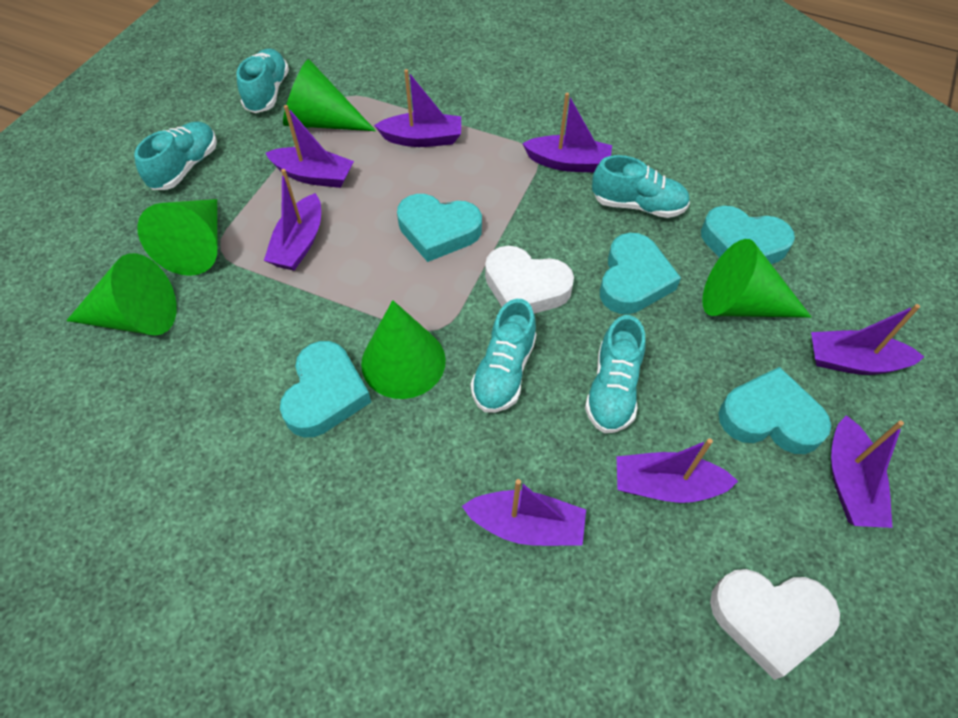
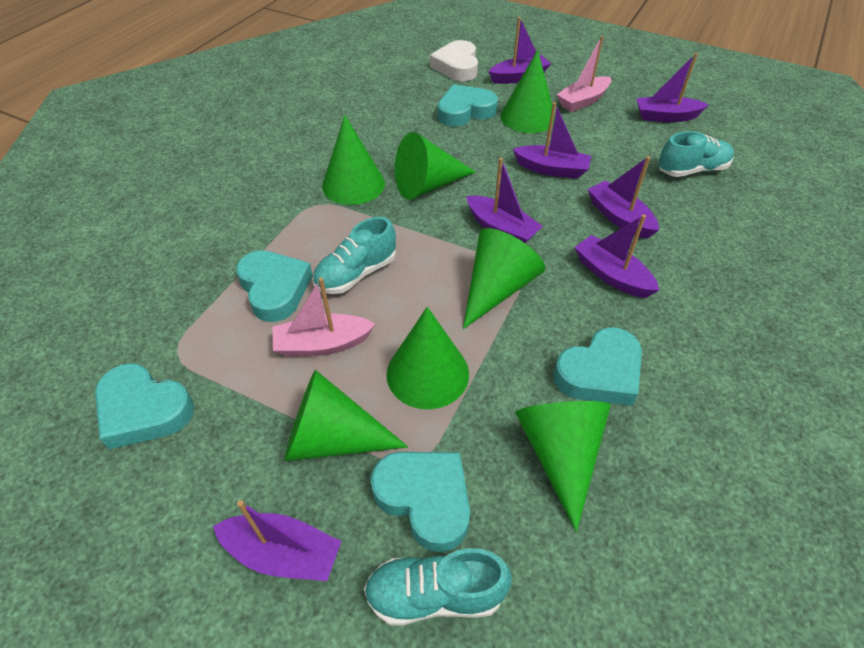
green cone: 5 -> 7
pink boat: 0 -> 2
purple boat: 8 -> 7
turquoise shoe: 5 -> 3
white heart: 2 -> 1

